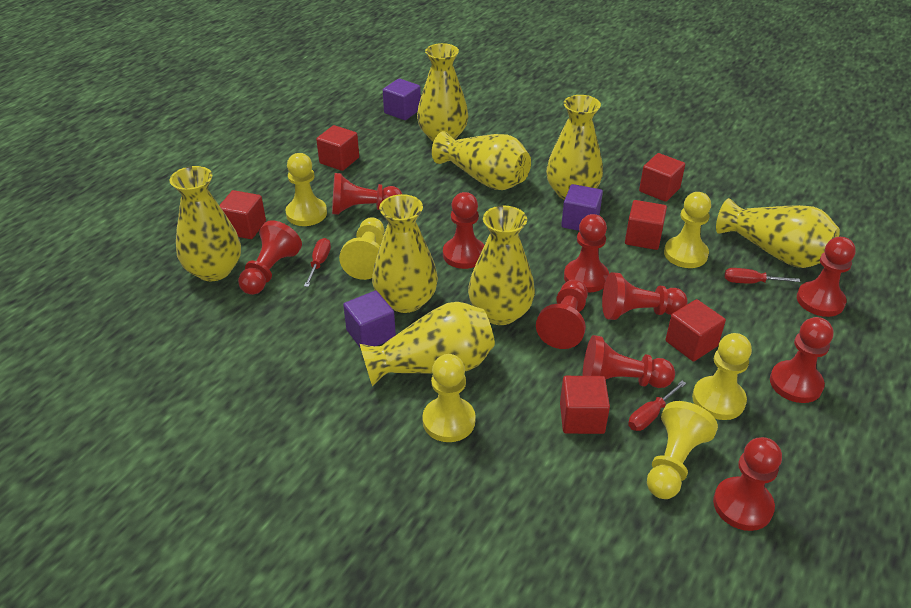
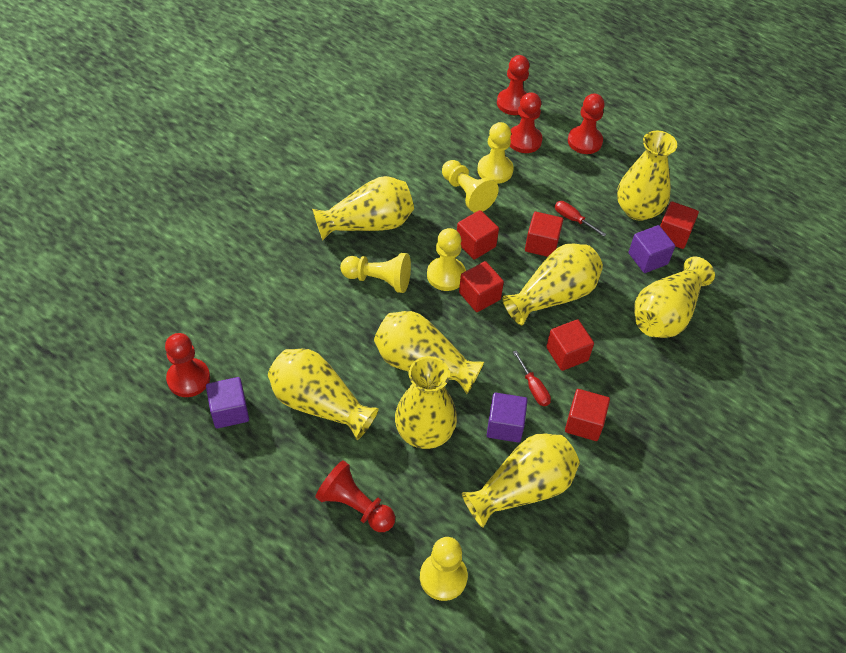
red pawn: 10 -> 5
red screwdriver: 3 -> 2
yellow pawn: 6 -> 5

